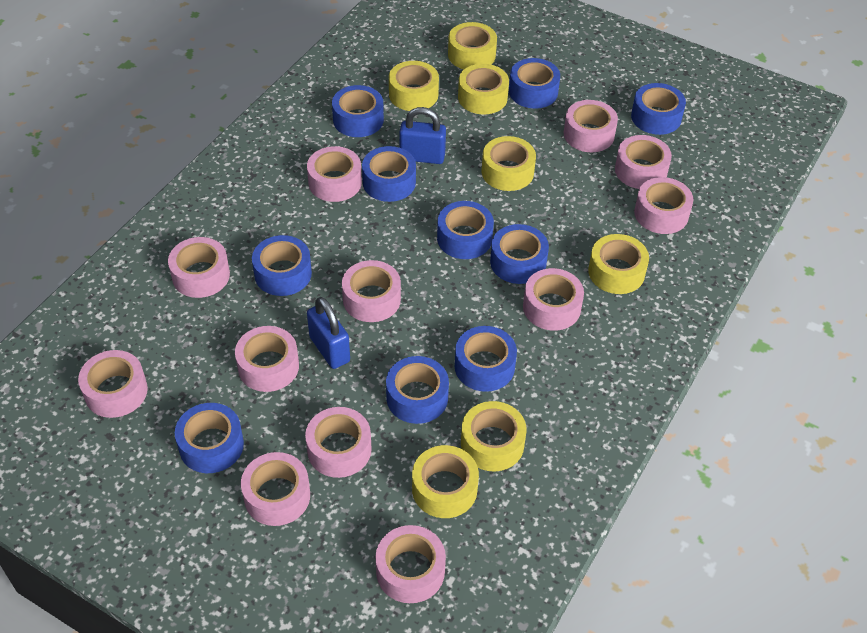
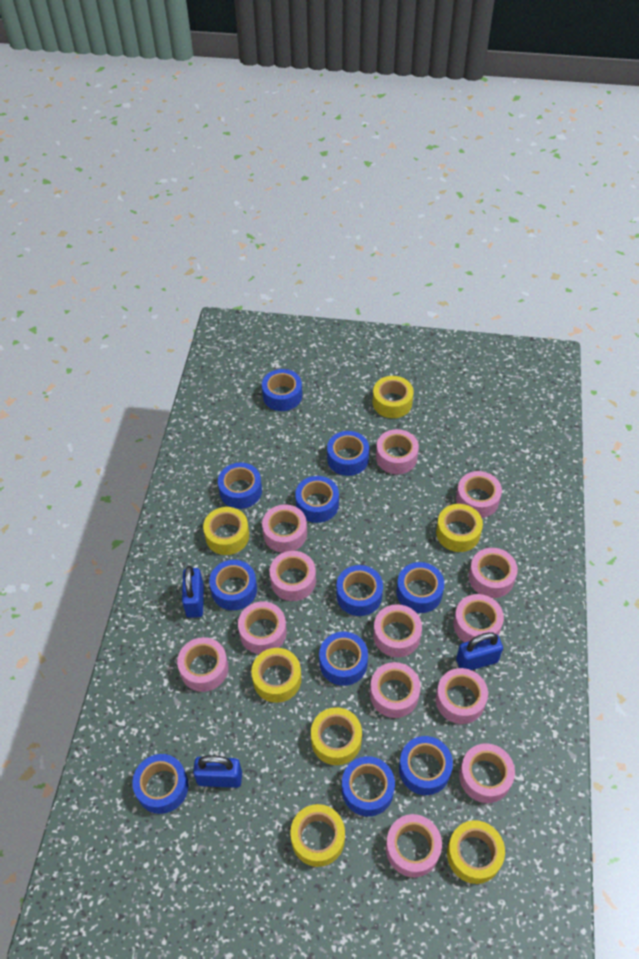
blue padlock: 2 -> 3
blue tape: 10 -> 11
pink tape: 12 -> 13

